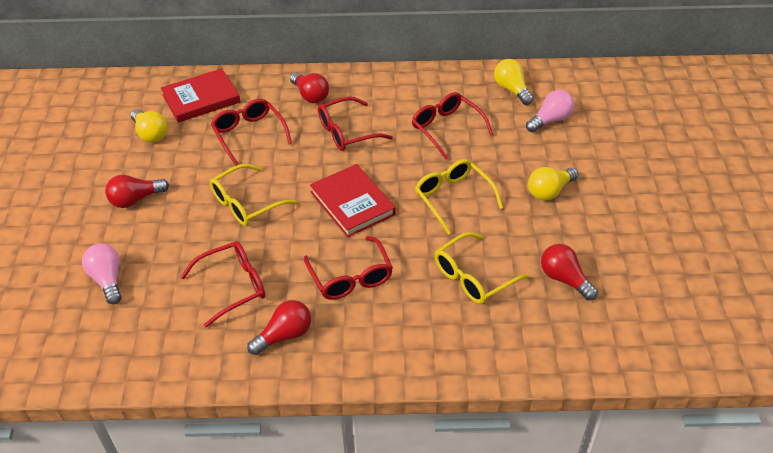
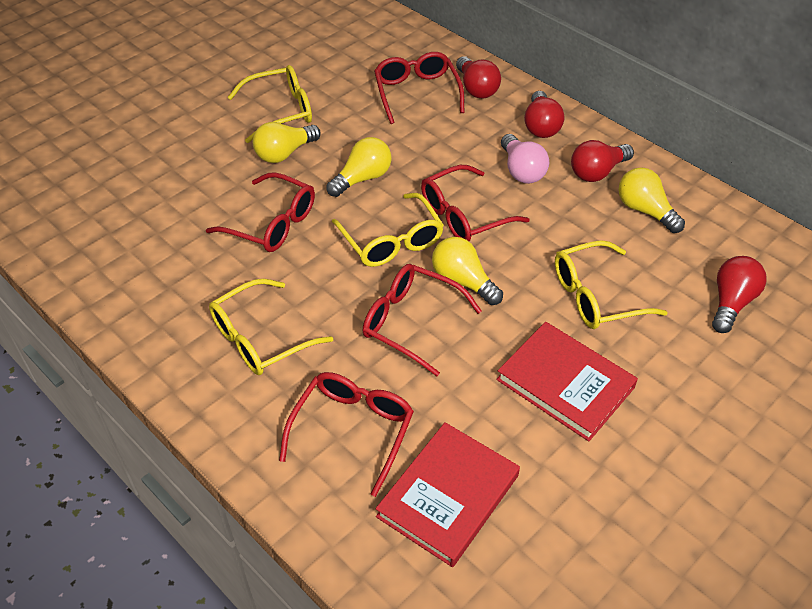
pink light bulb: 2 -> 1
yellow glasses: 3 -> 4
yellow light bulb: 3 -> 4

